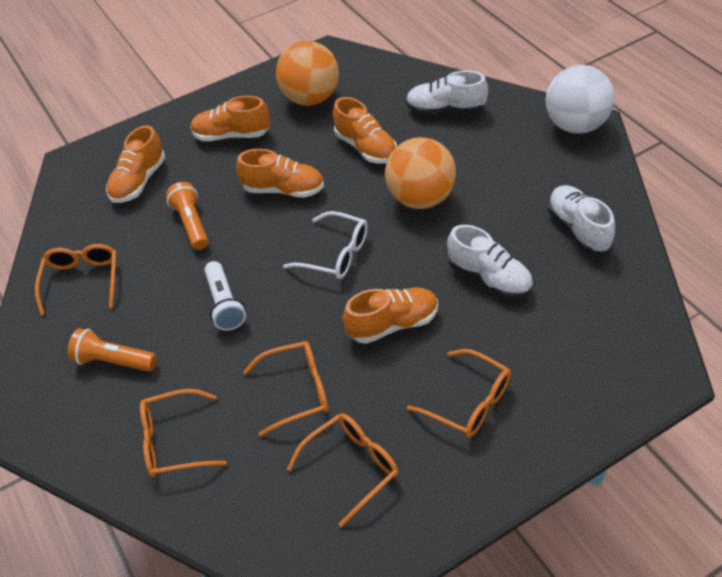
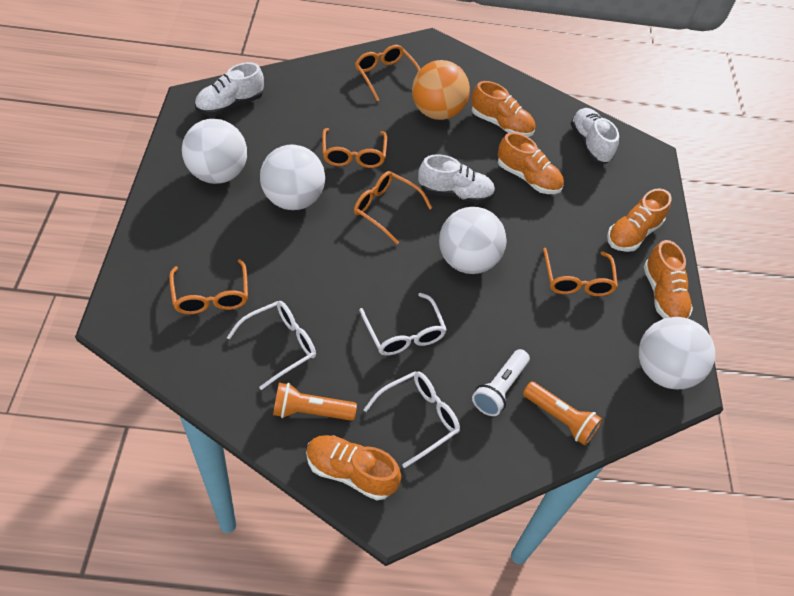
orange ball: 2 -> 1
white ball: 1 -> 4
white glasses: 1 -> 3

